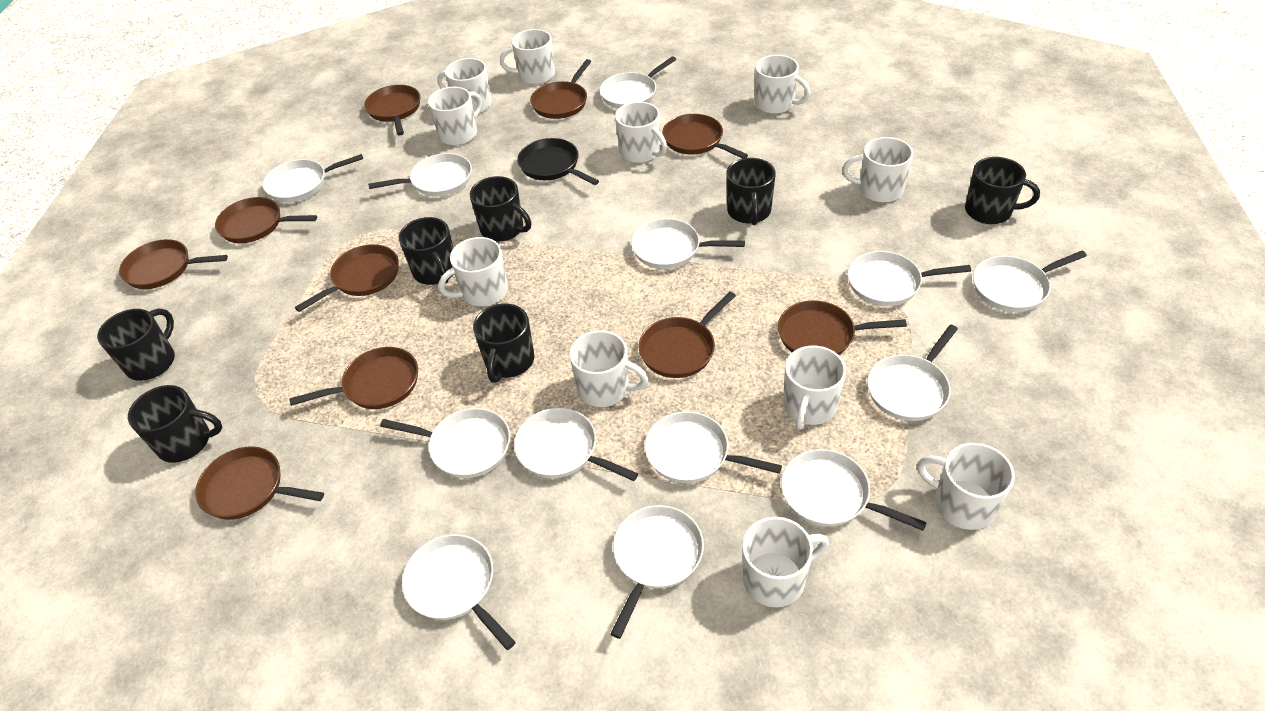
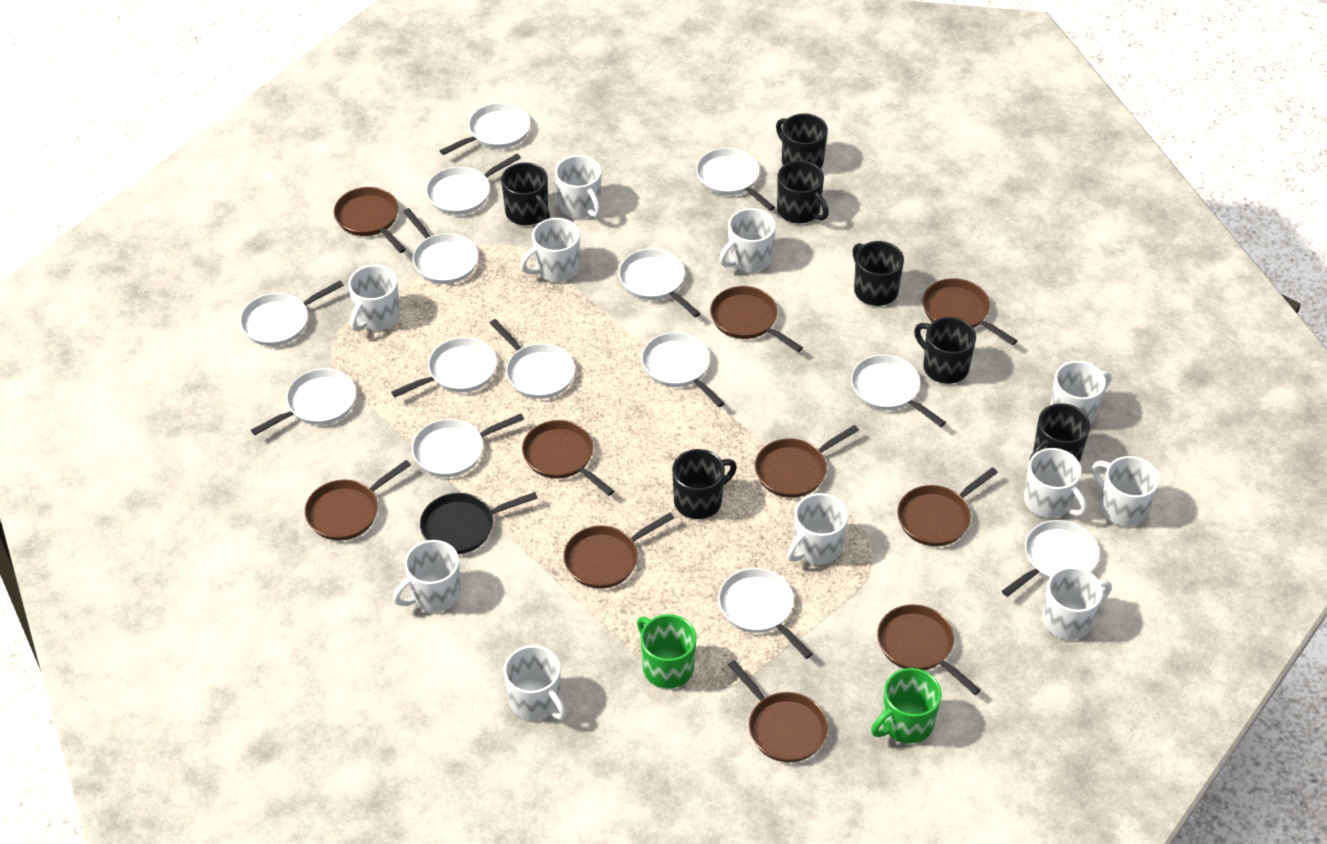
green mug: 0 -> 2
white pan: 13 -> 14

